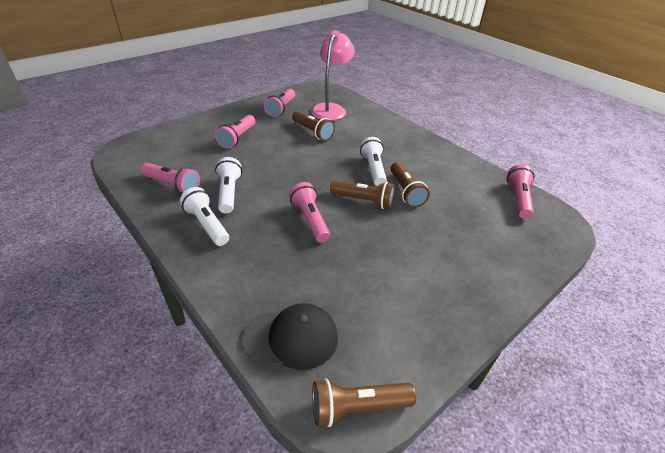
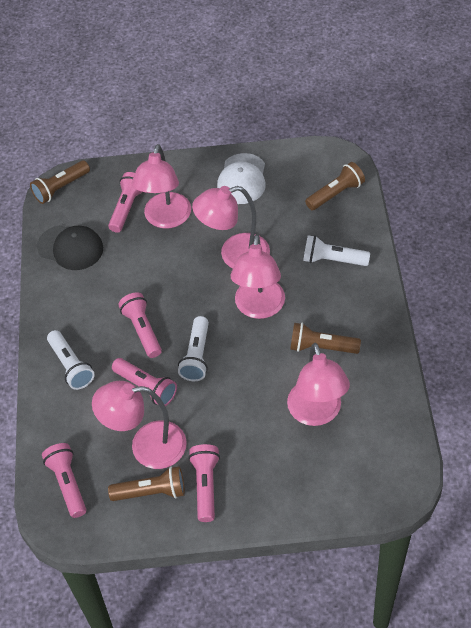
pink lamp: 1 -> 5
white cap: 0 -> 1

